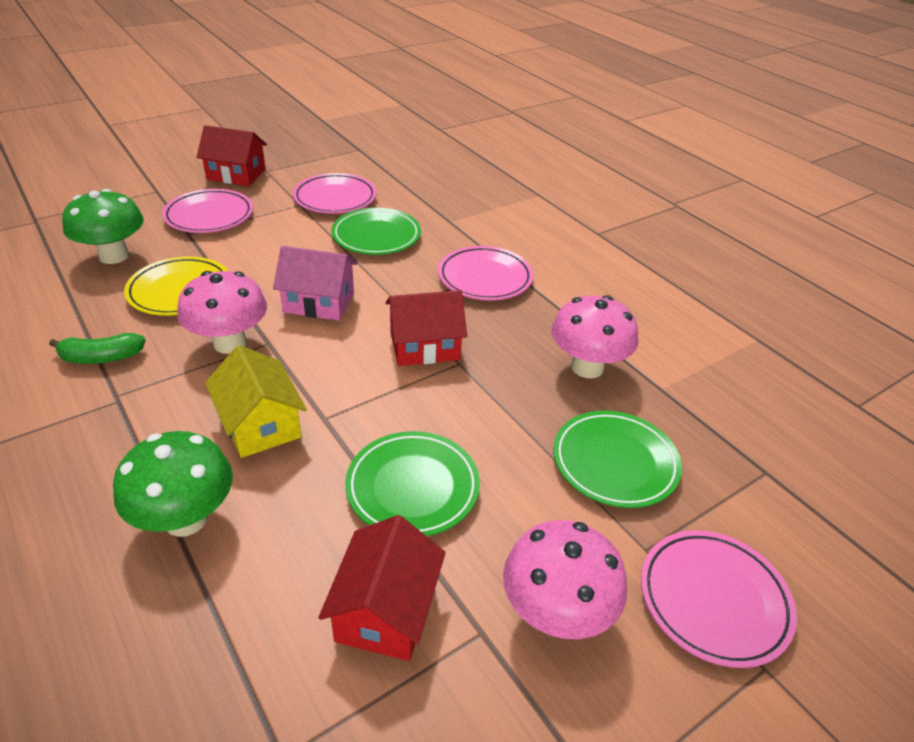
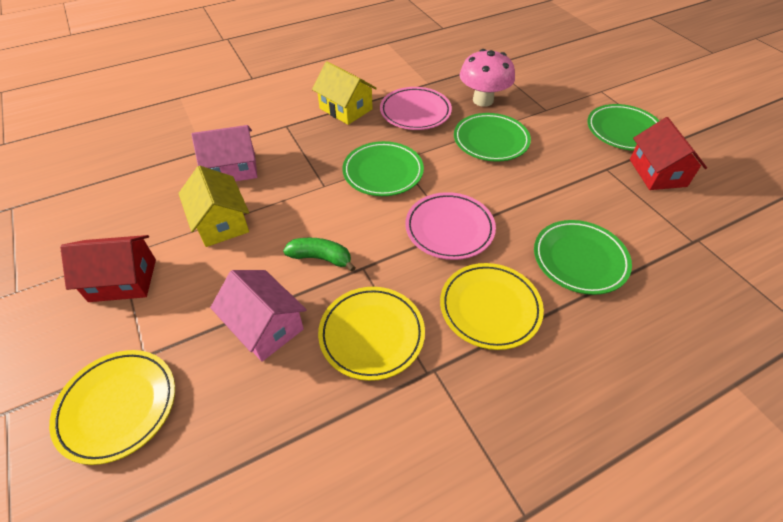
green mushroom: 2 -> 0
green plate: 3 -> 4
pink house: 1 -> 2
pink mushroom: 3 -> 1
pink plate: 4 -> 2
red house: 3 -> 2
yellow house: 1 -> 2
yellow plate: 1 -> 3

